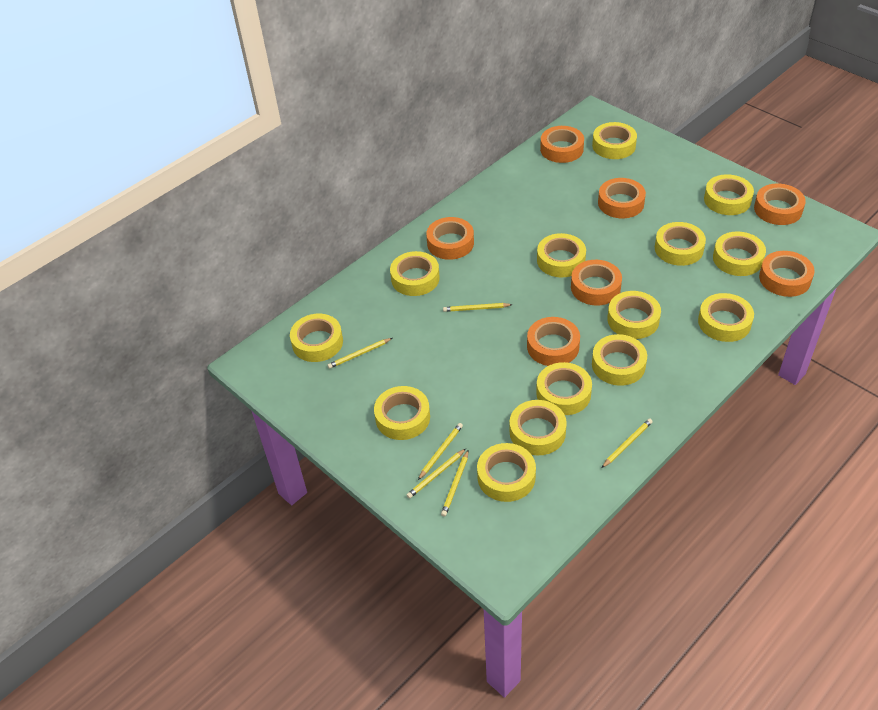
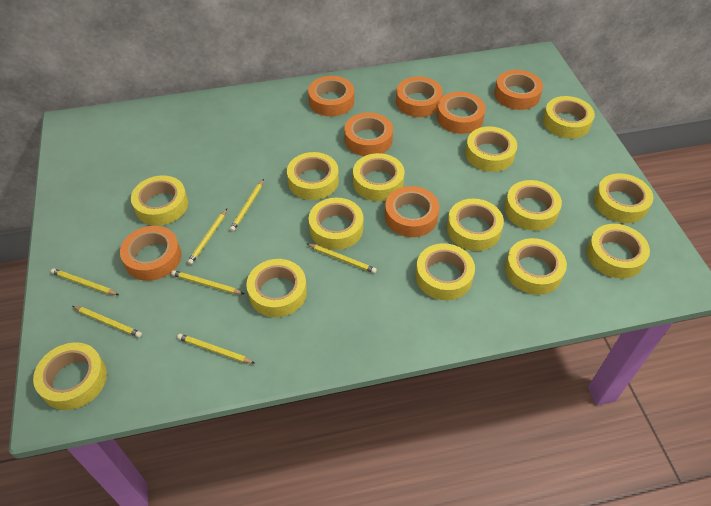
yellow pencil: 6 -> 7

